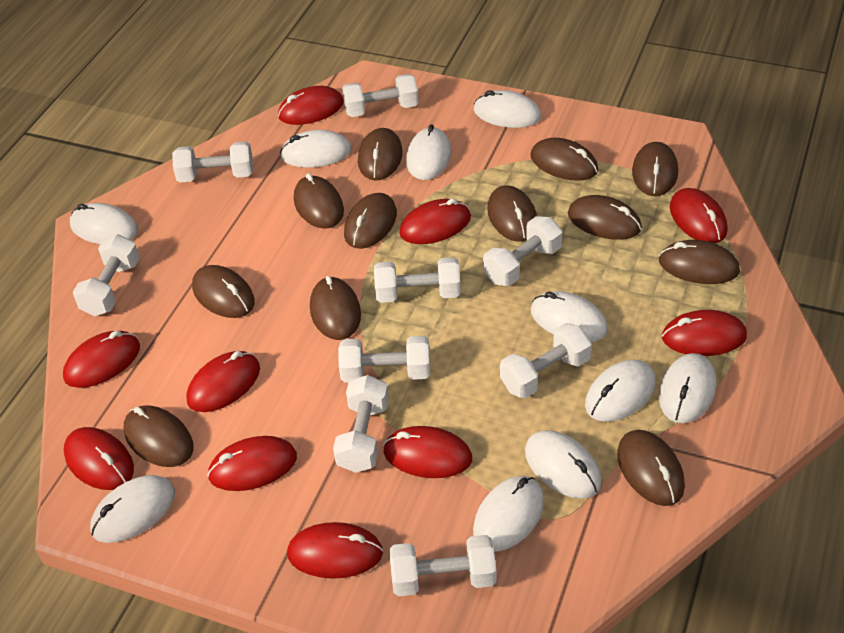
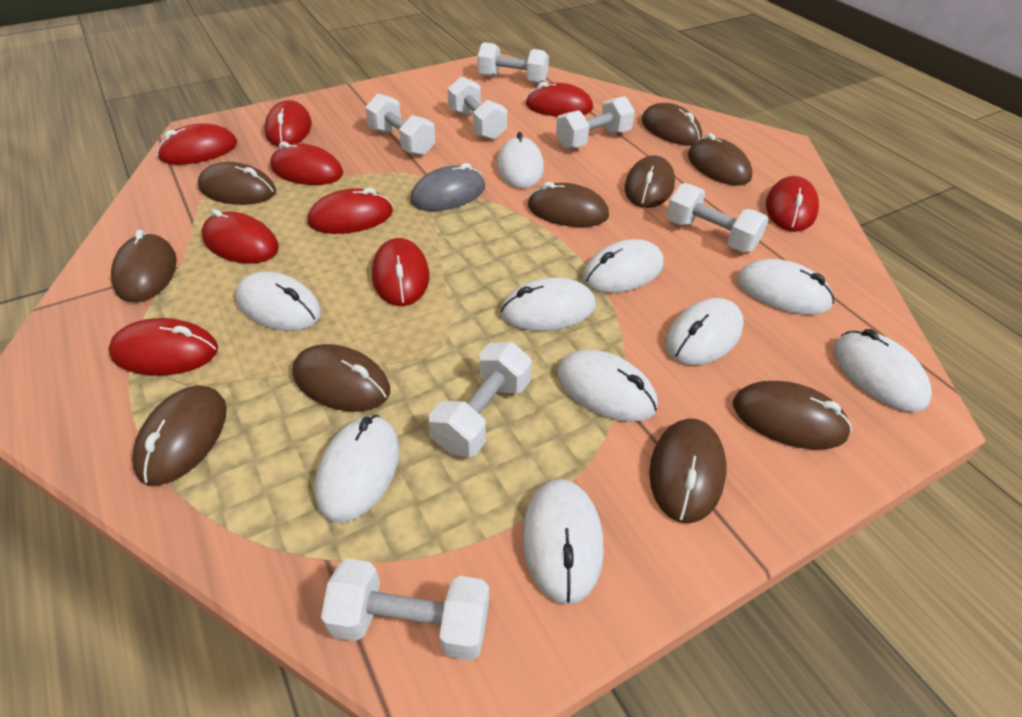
brown mouse: 12 -> 10
grey mouse: 0 -> 1
red mouse: 10 -> 9
white dumbbell: 9 -> 7

